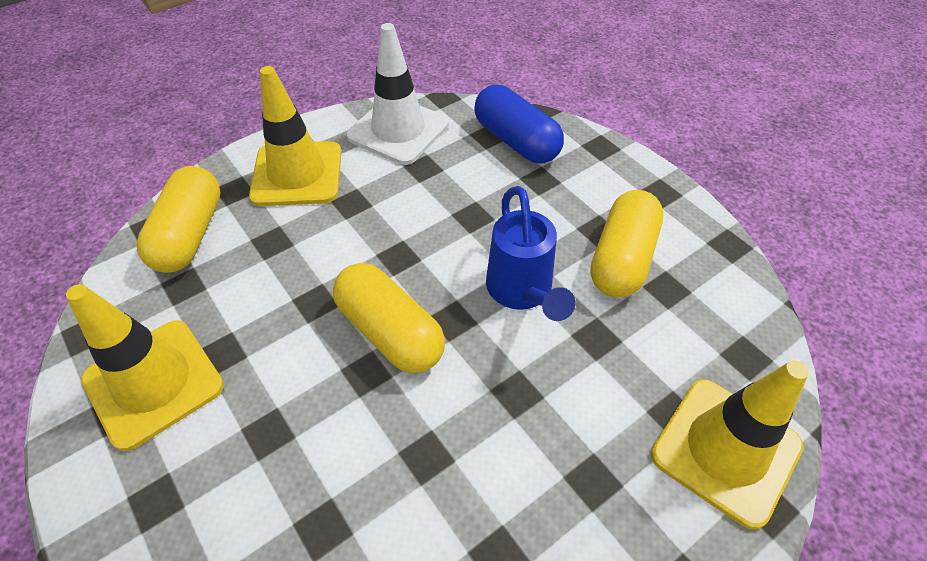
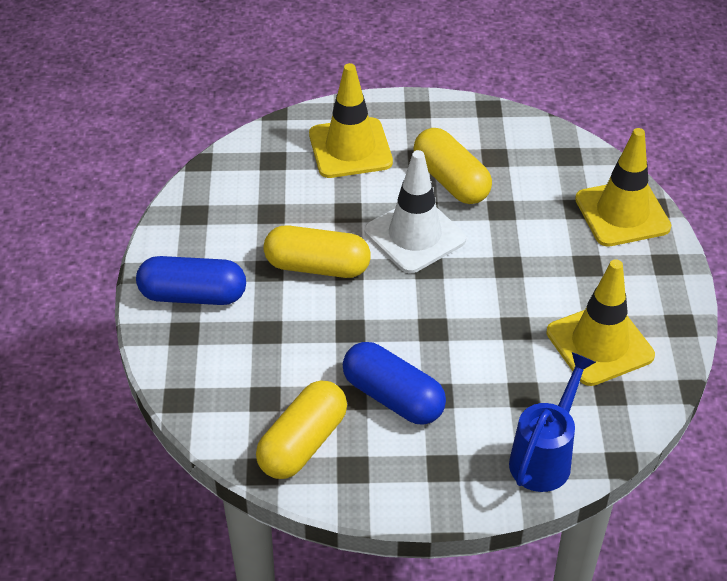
blue capsule: 1 -> 2

